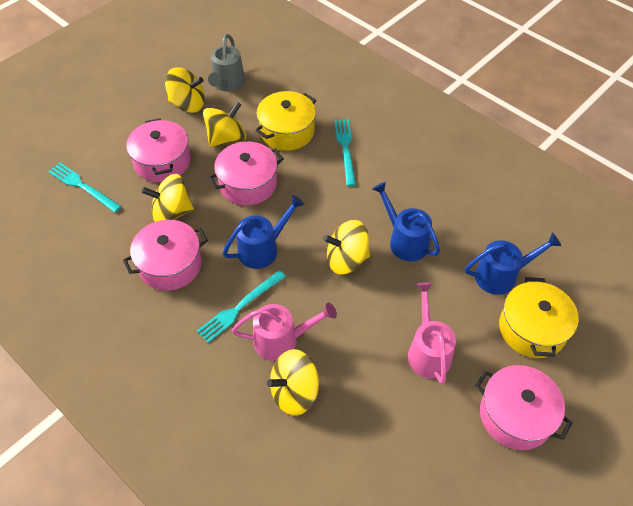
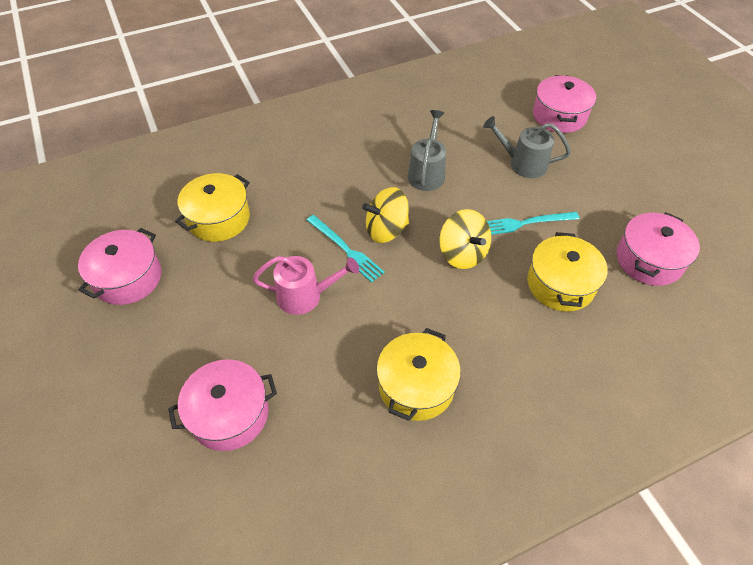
blue watering can: 3 -> 0
grey watering can: 1 -> 2
pink watering can: 2 -> 1
turquoise fork: 3 -> 2
yellow pot: 2 -> 3
yellow spinning top: 5 -> 2

